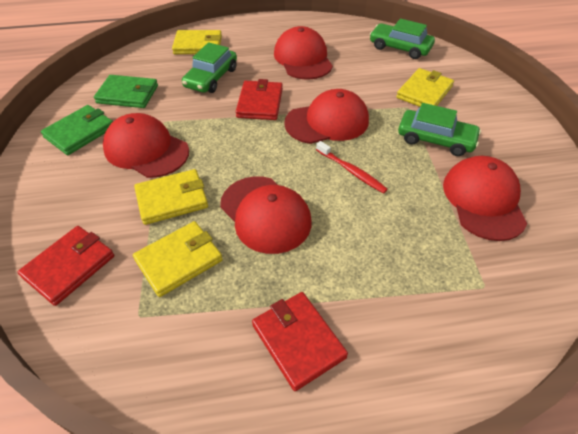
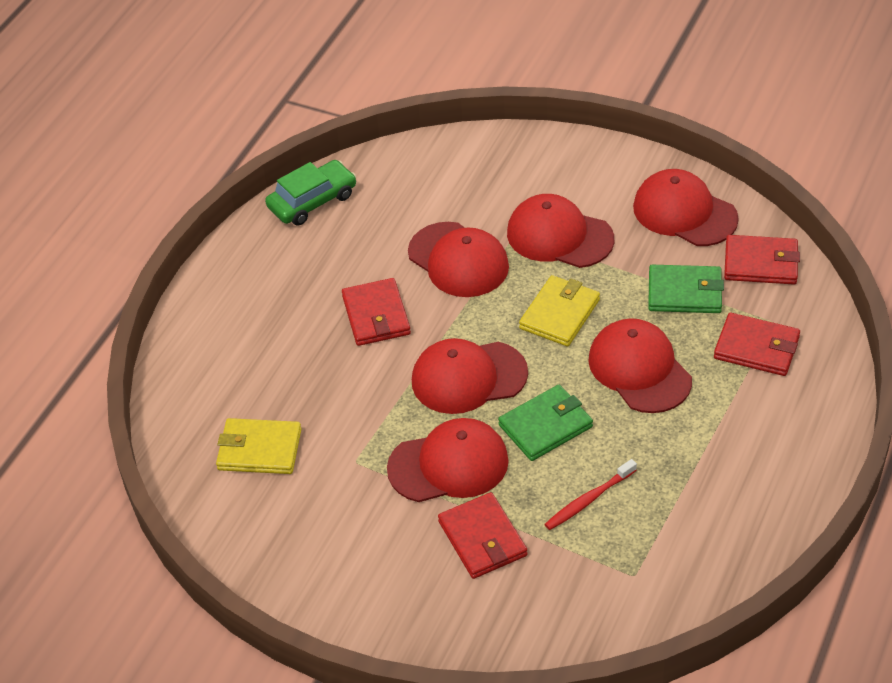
green car: 3 -> 1
red cap: 5 -> 6
red wallet: 3 -> 4
yellow wallet: 4 -> 2

